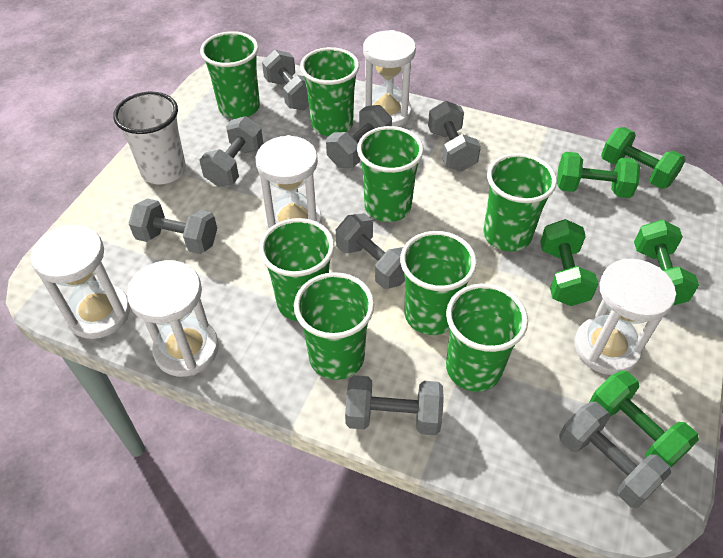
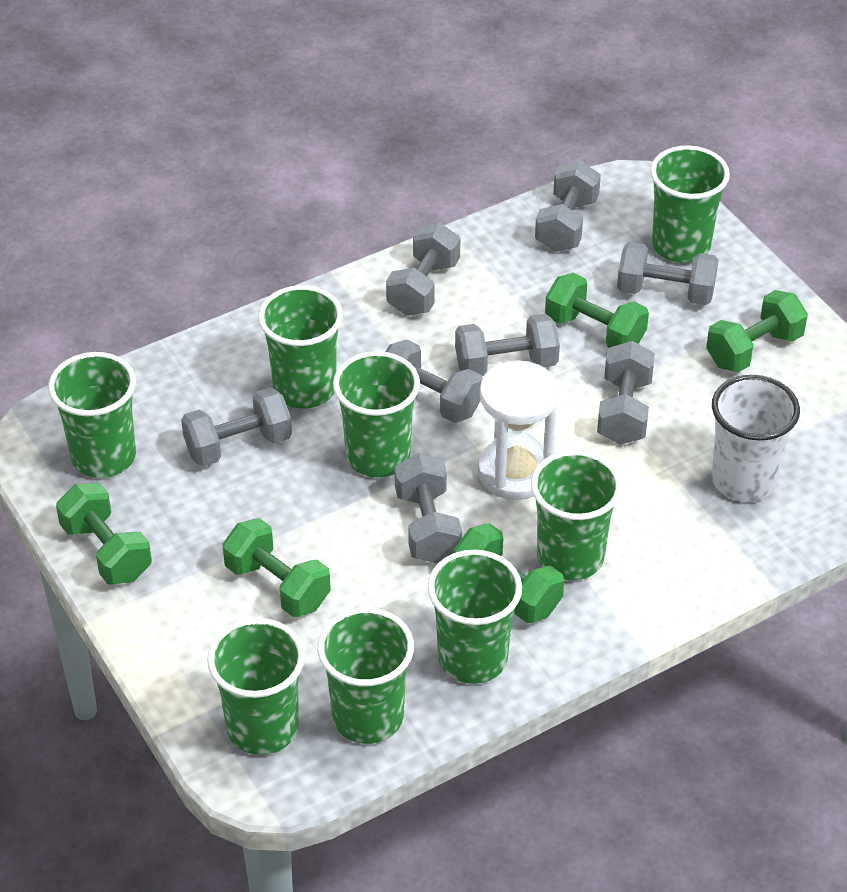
white hourglass: 5 -> 1

